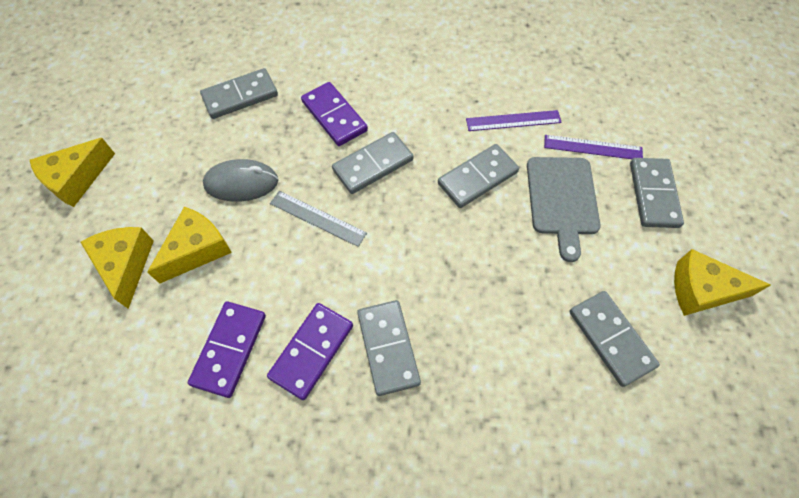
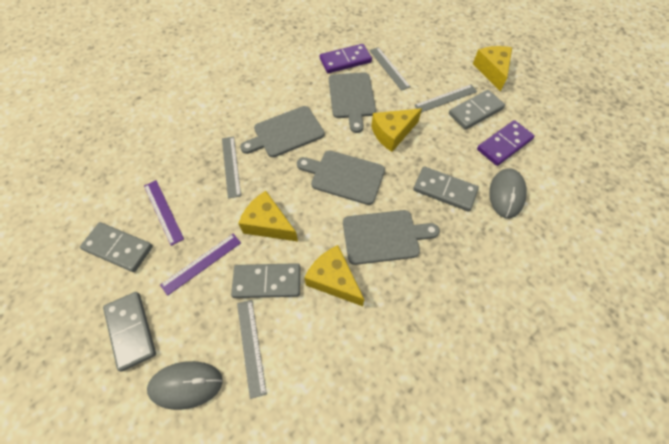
grey cutting board: 1 -> 4
grey domino: 6 -> 5
grey mouse: 1 -> 2
grey ruler: 1 -> 4
purple domino: 3 -> 2

